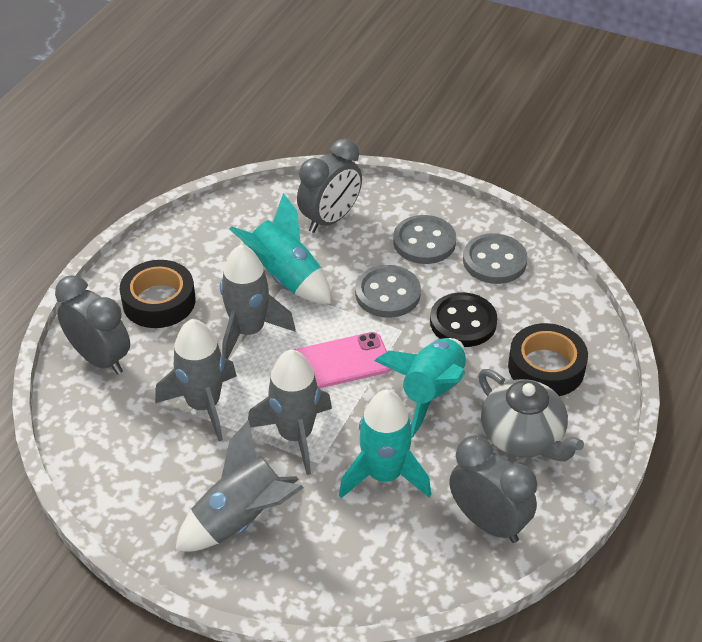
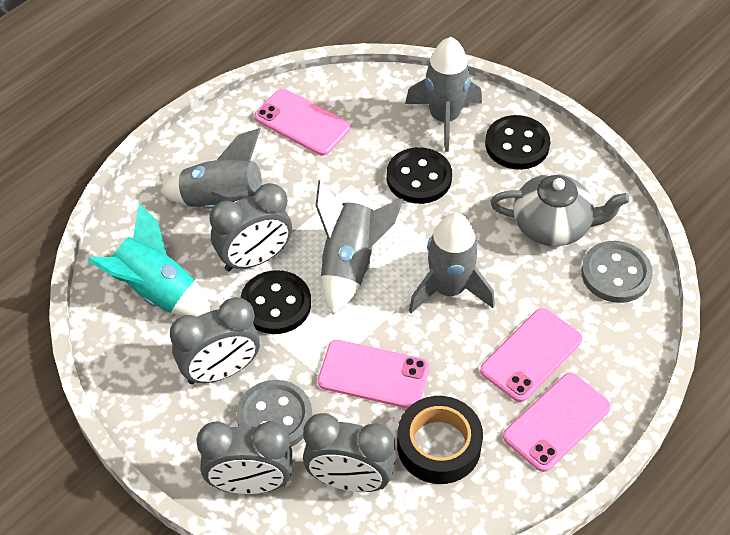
black button: 1 -> 3
black tape: 2 -> 1
grey button: 3 -> 2
grey clock: 3 -> 4
pink phone: 1 -> 4
turquoise rocket: 3 -> 1

